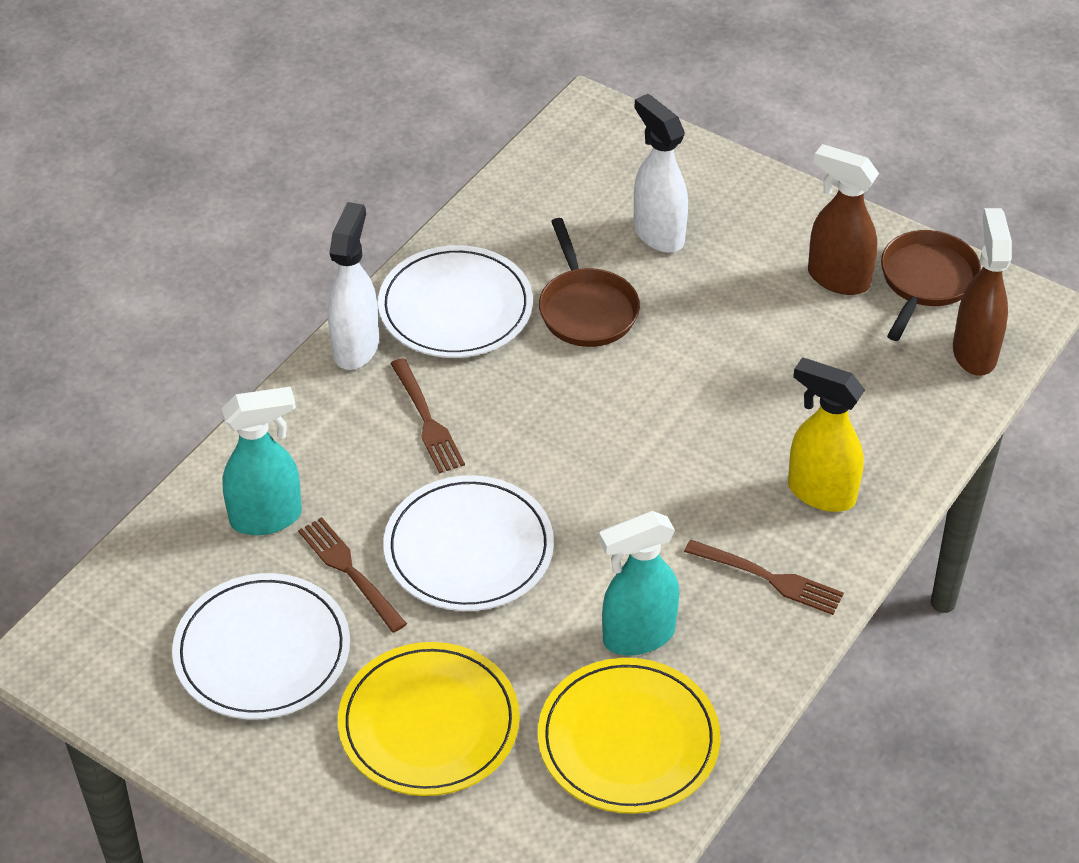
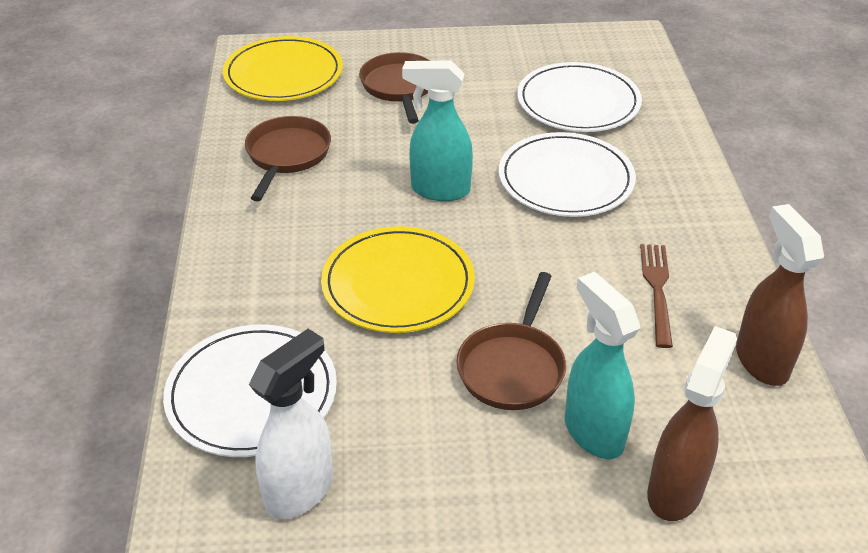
brown fork: 3 -> 1
brown pan: 2 -> 3
white spray bottle: 2 -> 1
yellow spray bottle: 1 -> 0

